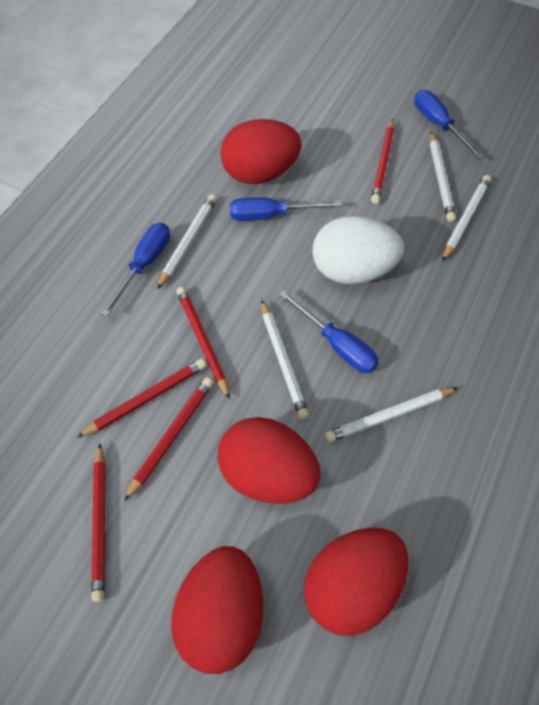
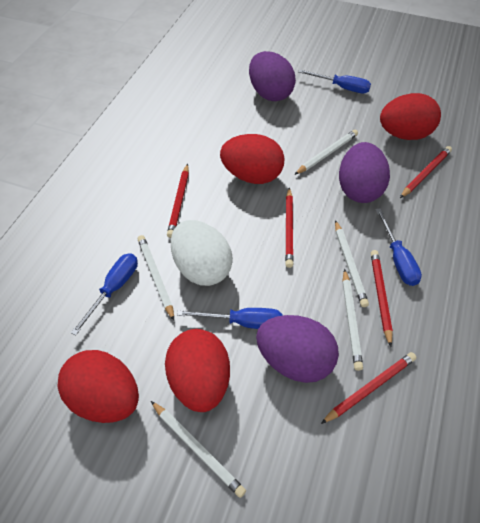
purple egg: 0 -> 3

